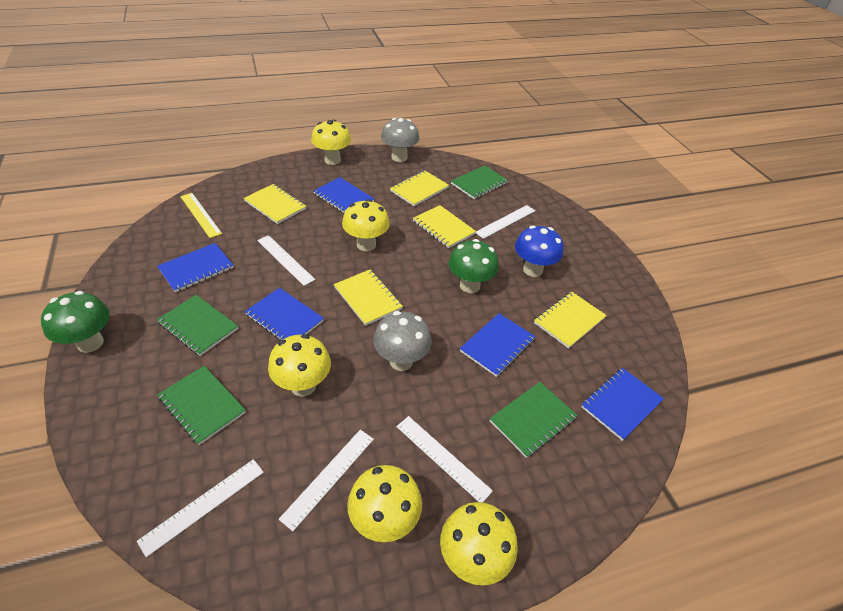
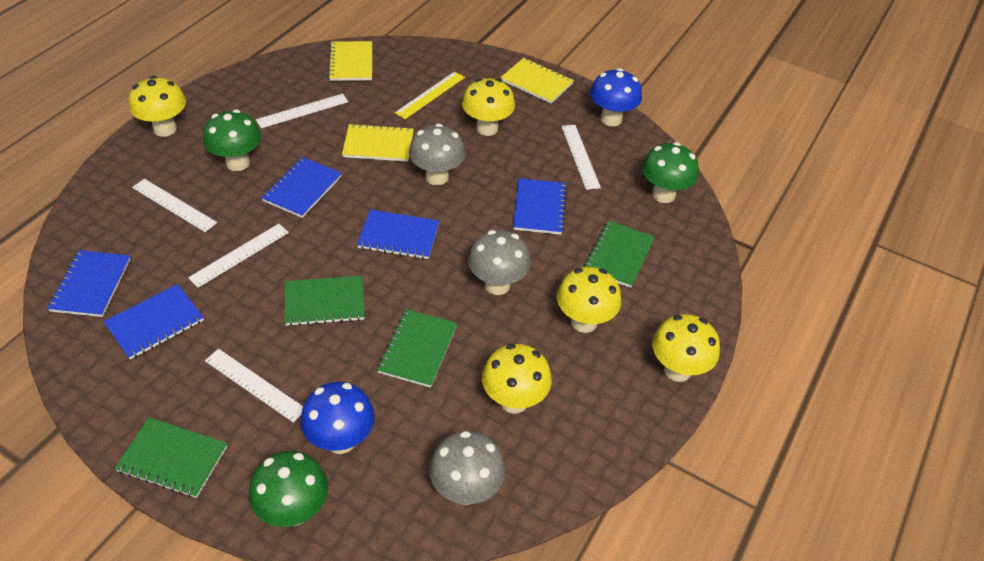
blue mushroom: 1 -> 2
green mushroom: 2 -> 3
grey mushroom: 2 -> 3
yellow notebook: 5 -> 3

